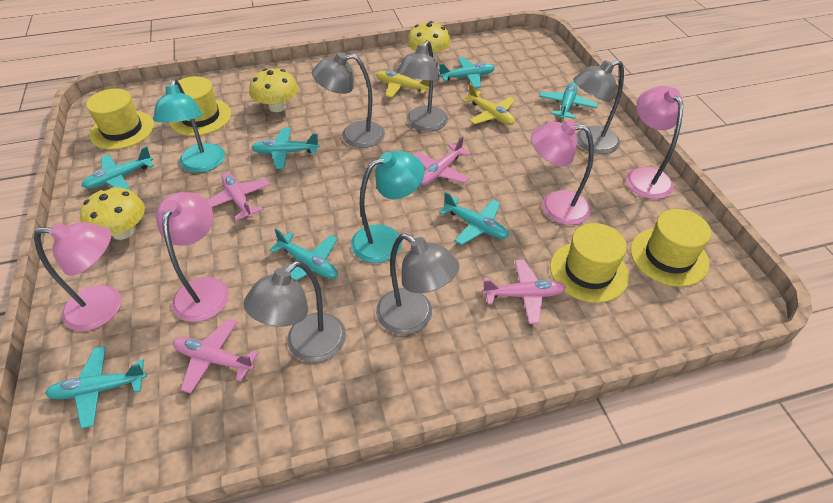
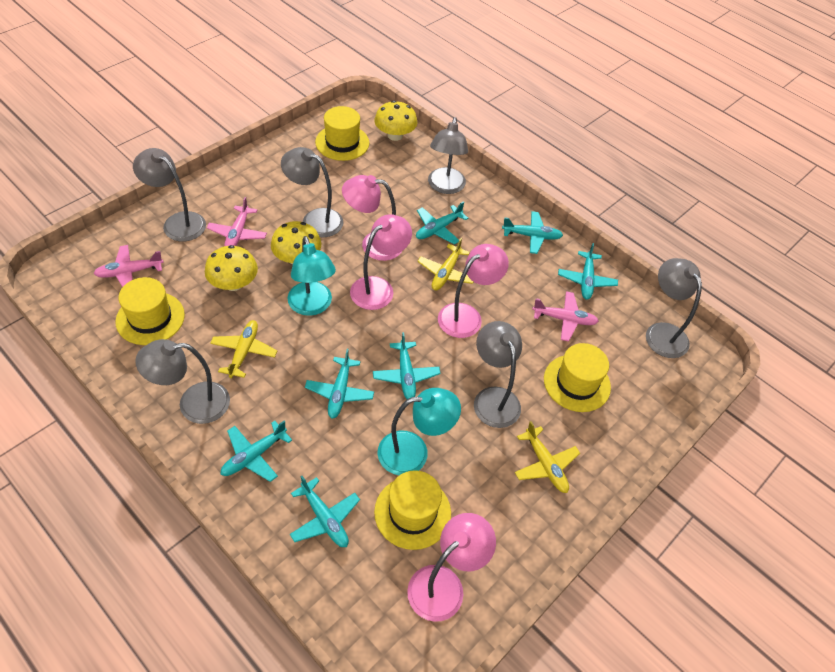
grey lamp: 5 -> 6
pink plane: 4 -> 3
yellow plane: 2 -> 3

